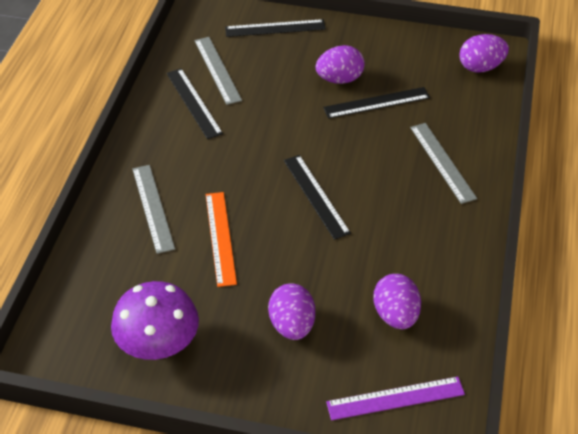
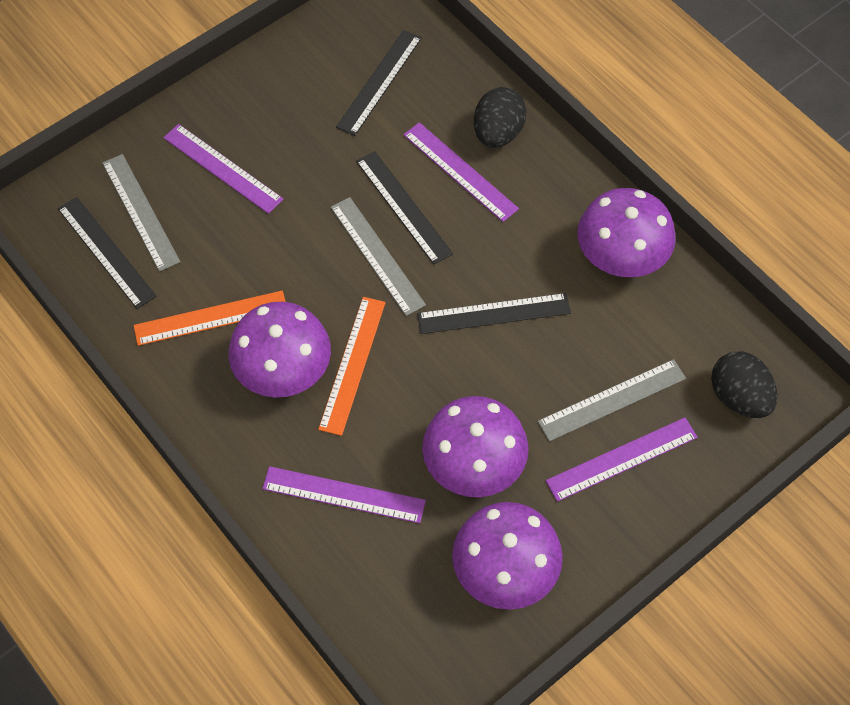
black egg: 0 -> 2
orange ruler: 1 -> 2
purple egg: 4 -> 0
purple mushroom: 1 -> 4
purple ruler: 1 -> 4

